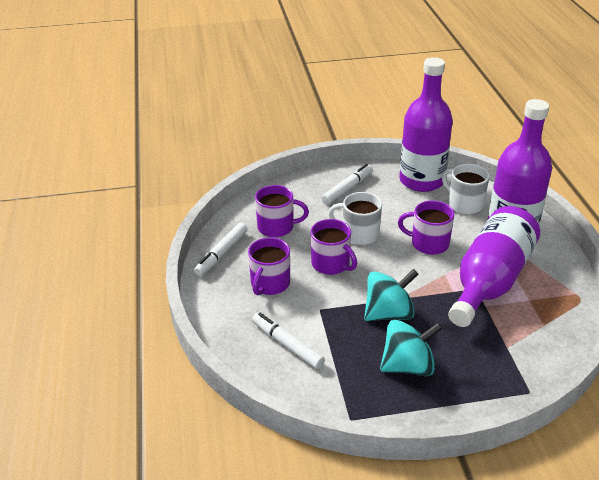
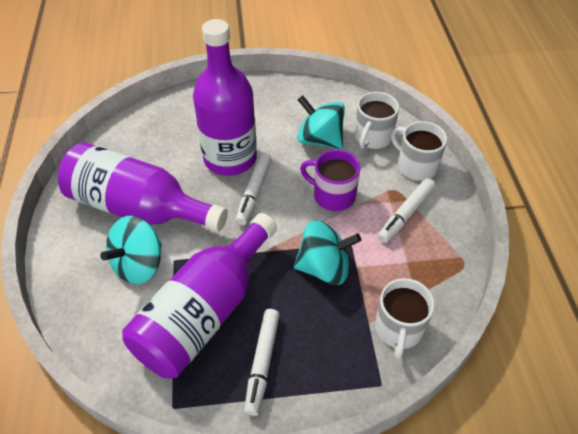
purple mug: 4 -> 1
turquoise spinning top: 2 -> 3
white mug: 2 -> 3

